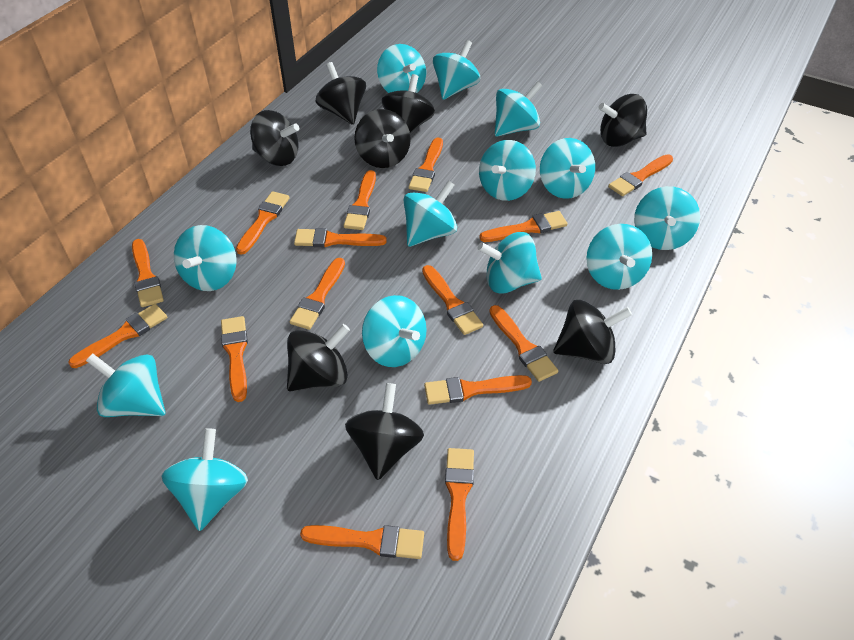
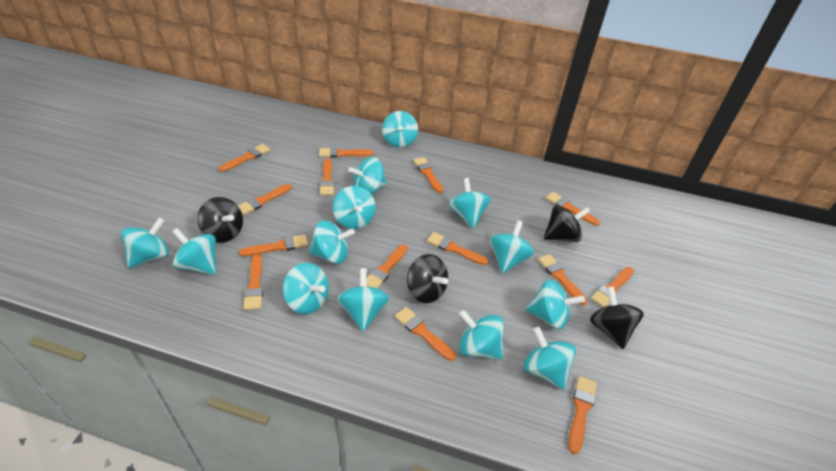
black spinning top: 8 -> 4
orange brush: 15 -> 14

